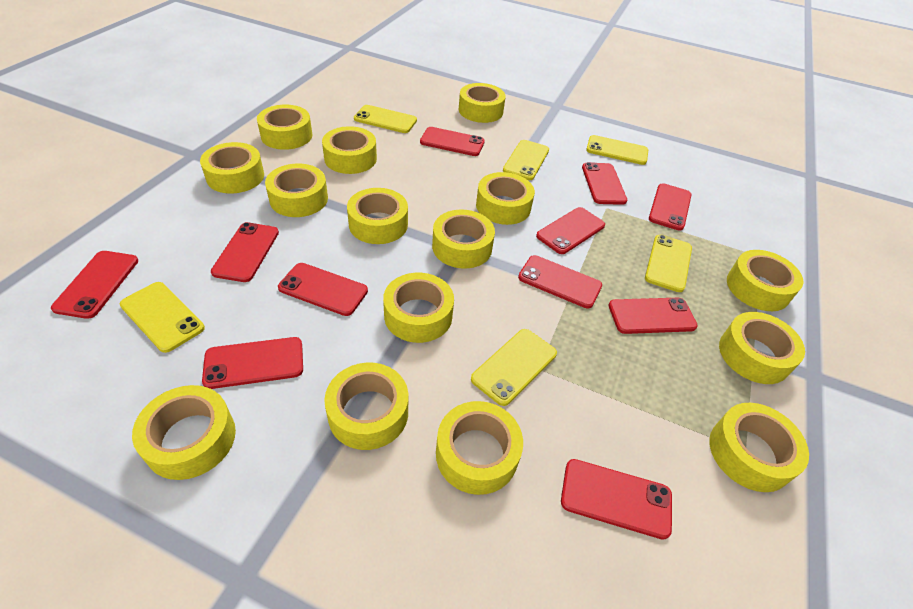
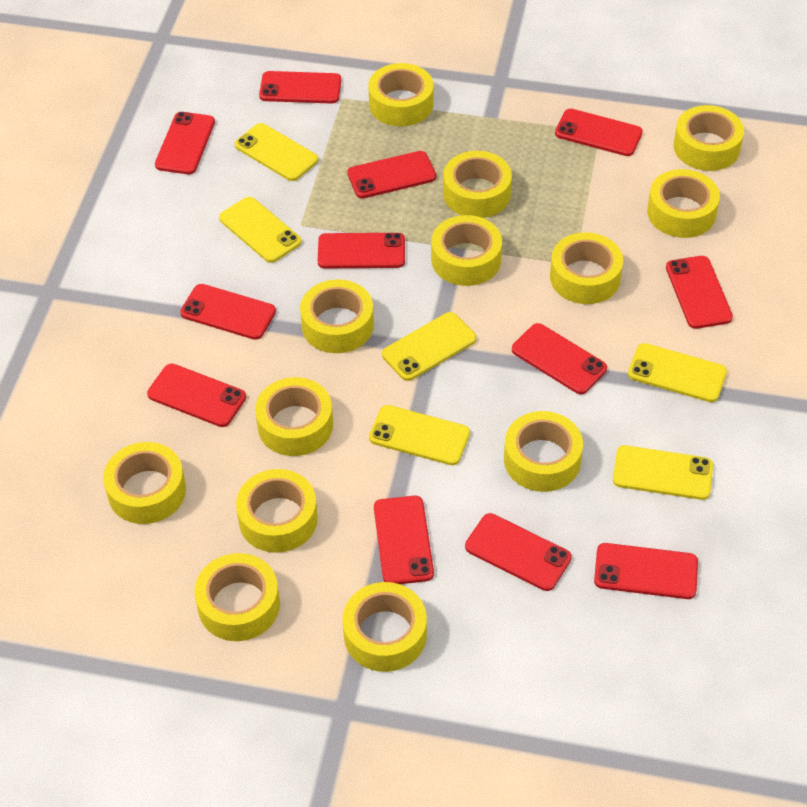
red phone: 11 -> 12
yellow tape: 15 -> 13

